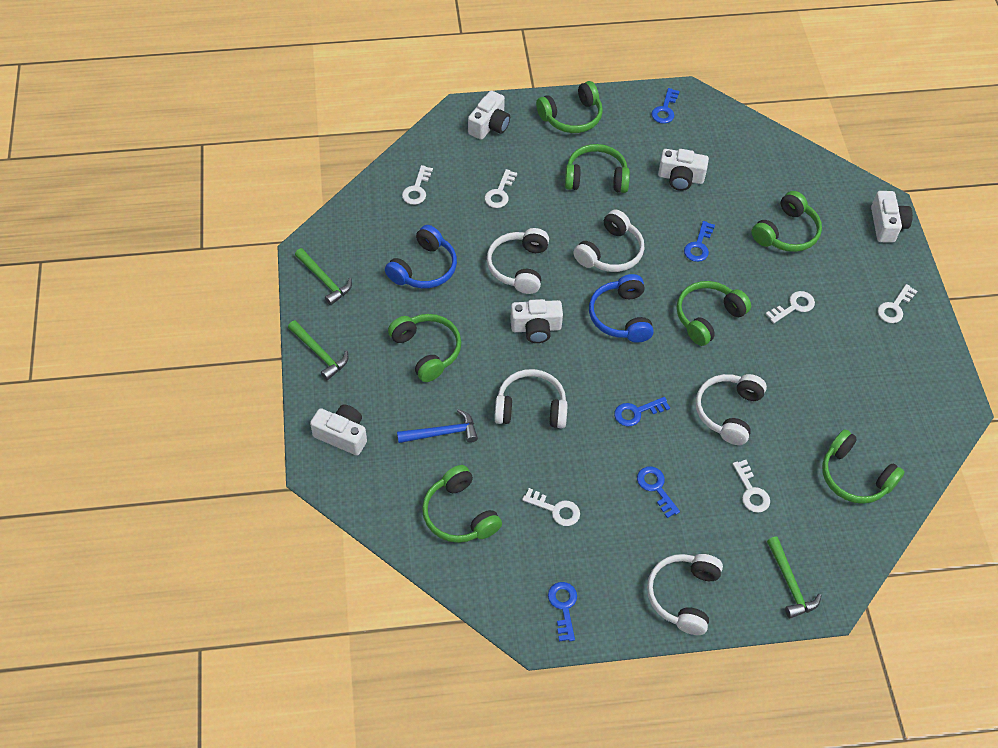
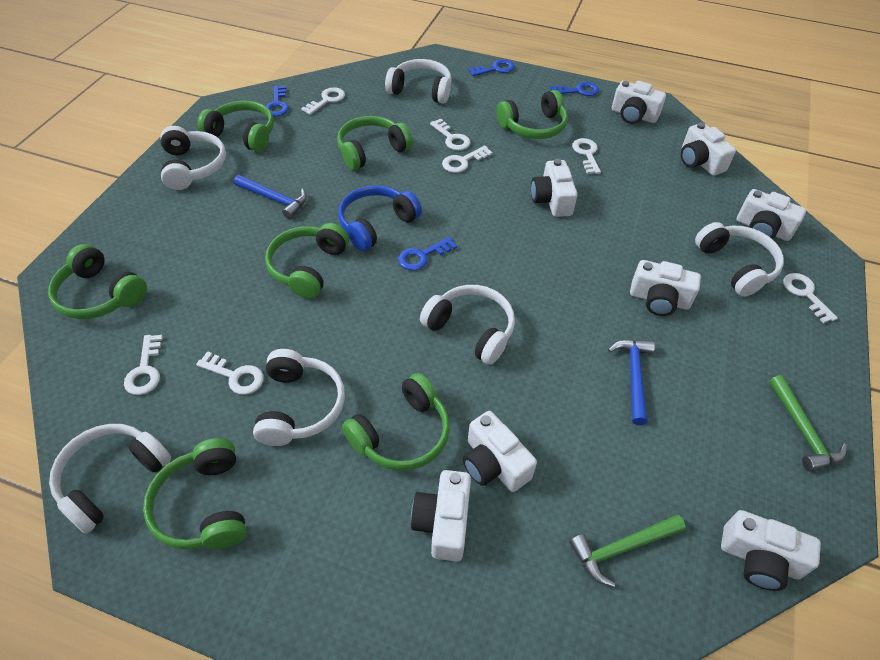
blue hammer: 1 -> 2
blue headphones: 2 -> 1
blue key: 5 -> 4
green hammer: 3 -> 2
white camera: 5 -> 8
white headphones: 5 -> 6
white key: 6 -> 7

